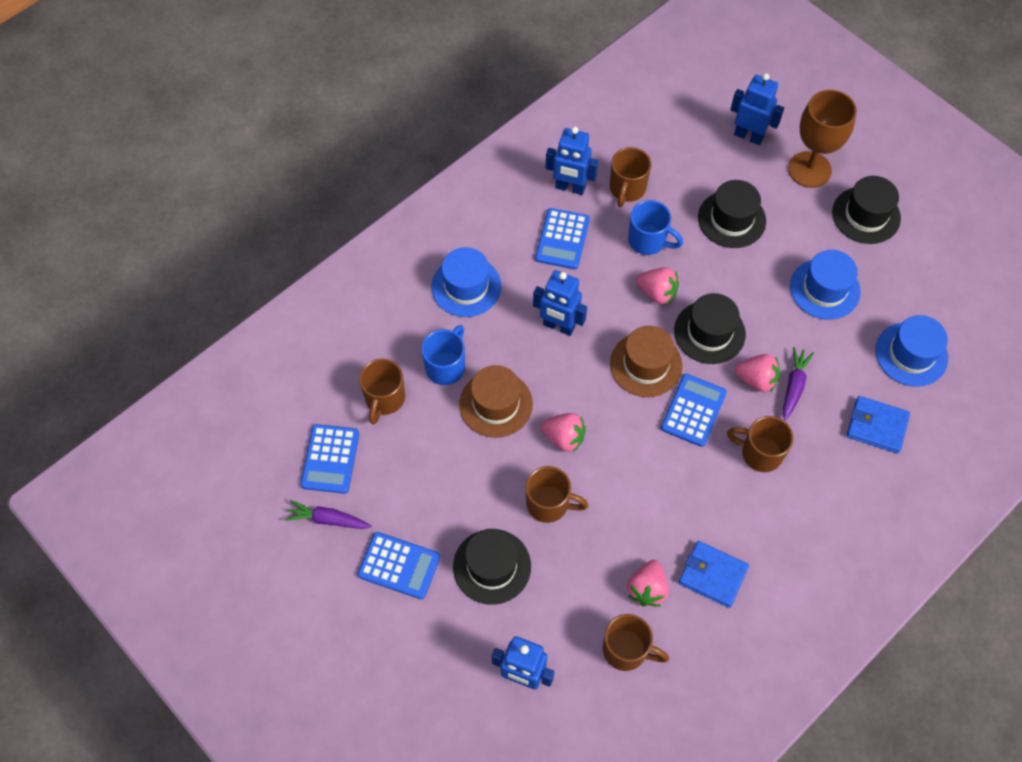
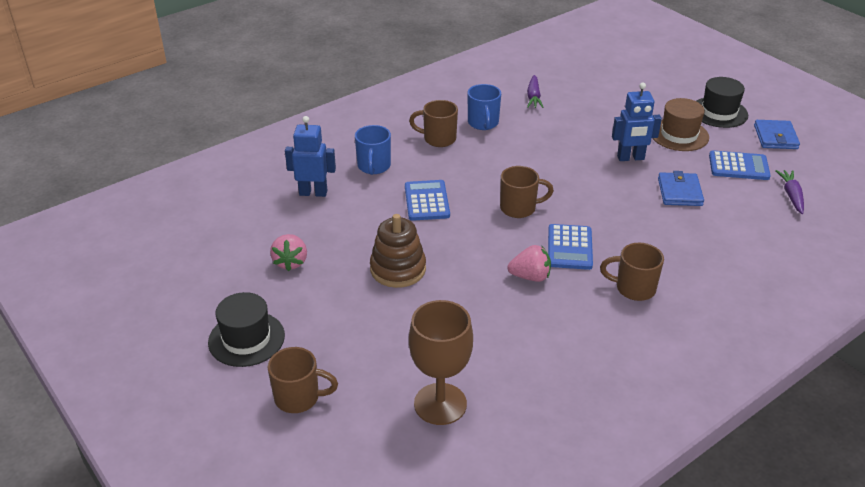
black hat: 4 -> 2
blue calculator: 4 -> 3
blue hat: 3 -> 0
blue robot: 4 -> 2
brown hat: 2 -> 1
brown mug: 5 -> 4
brown stacking toy: 0 -> 1
pink strawberry: 4 -> 2

